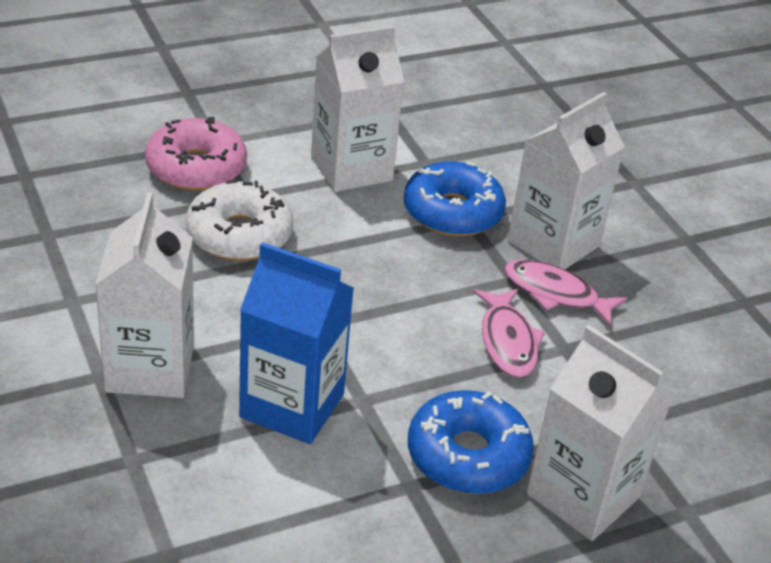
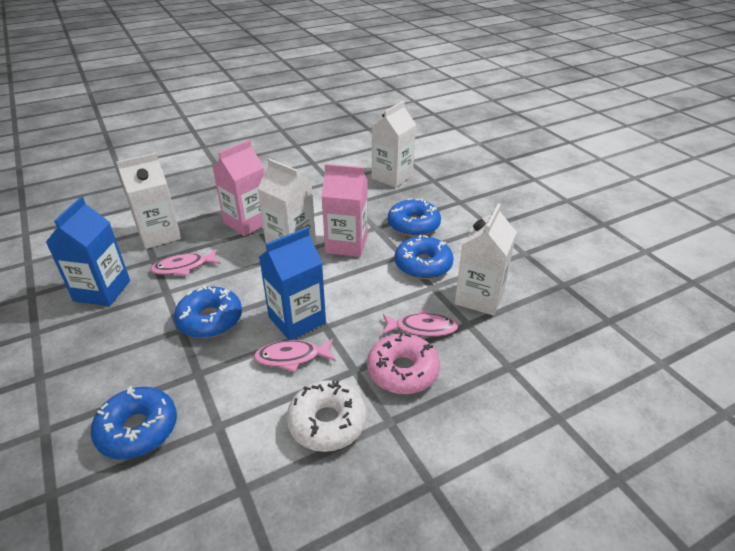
blue carton: 1 -> 2
blue donut: 2 -> 4
pink carton: 0 -> 2
pink fish: 2 -> 3

